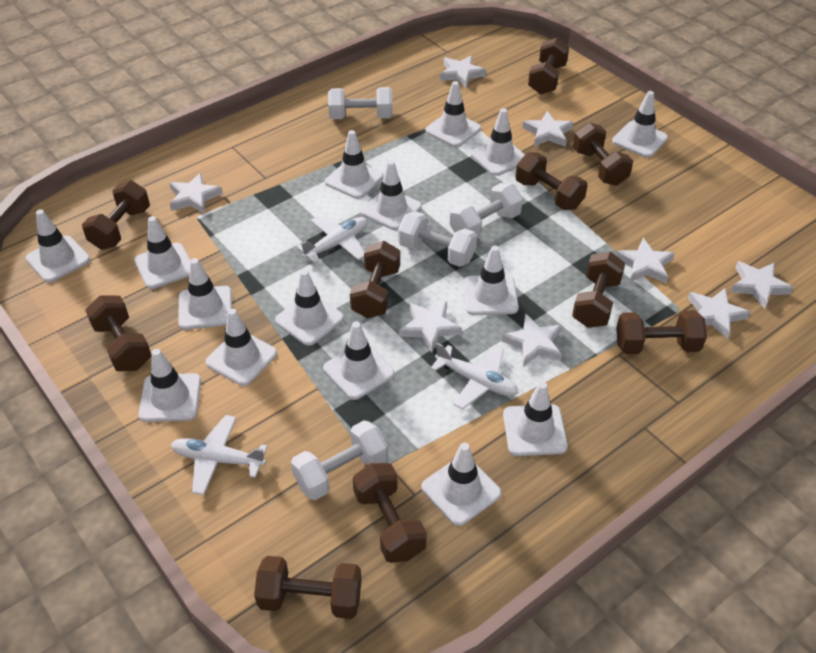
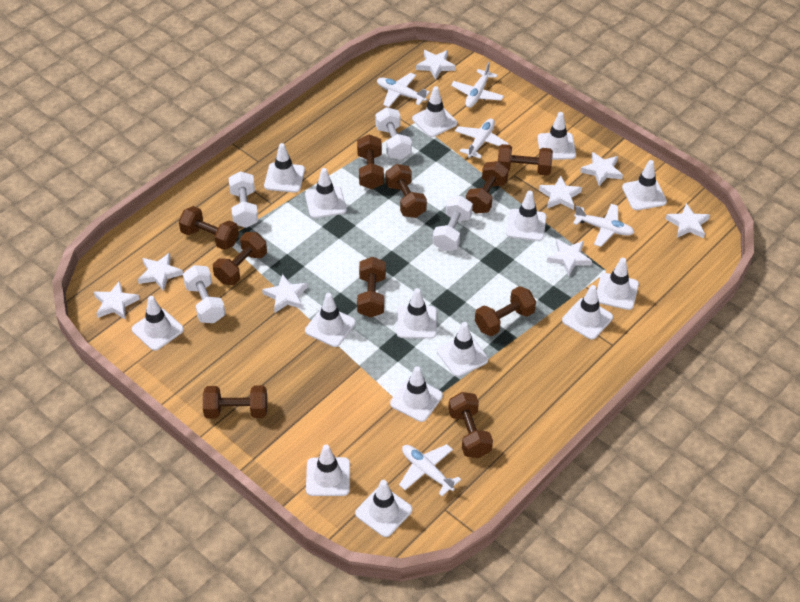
white plane: 3 -> 5

